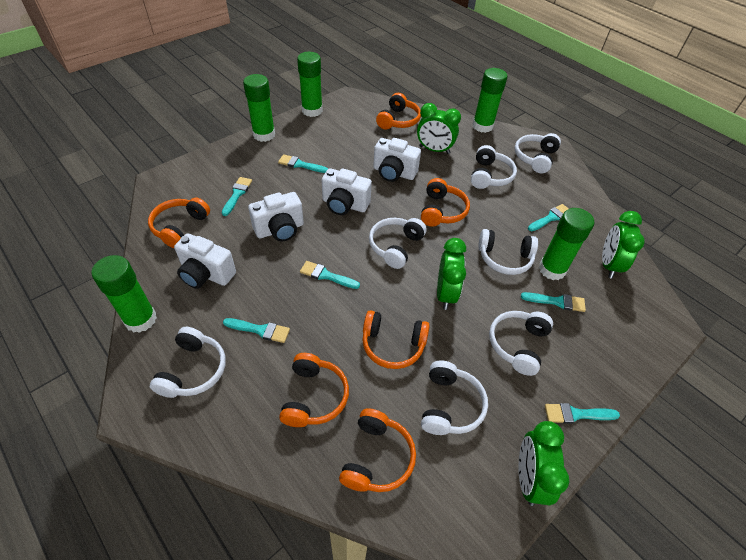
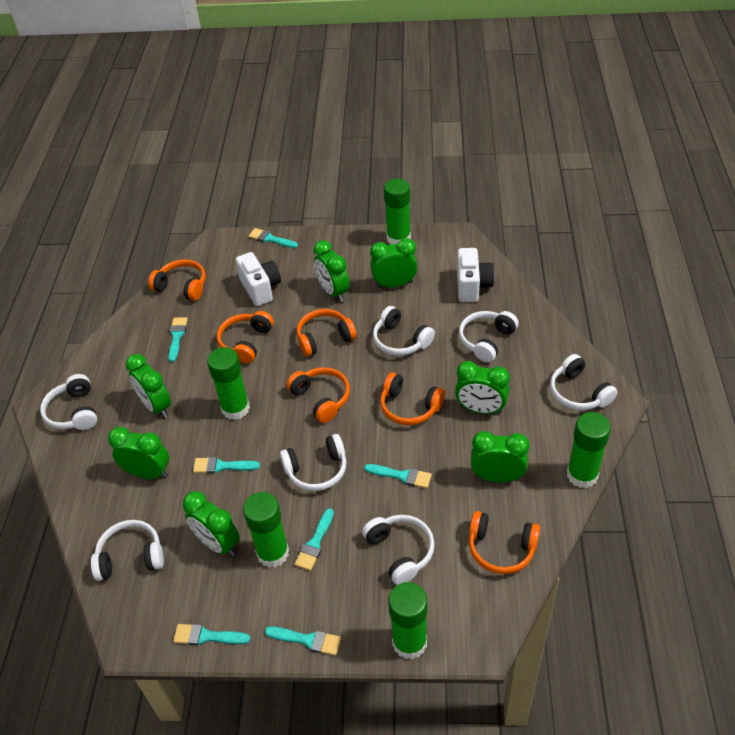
green clock: 4 -> 7
white camera: 4 -> 2

